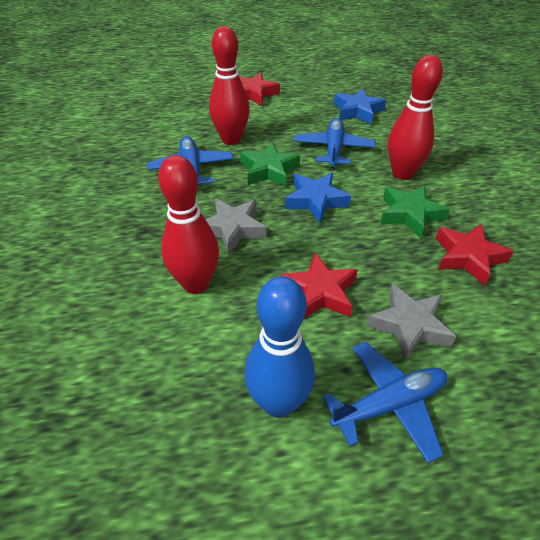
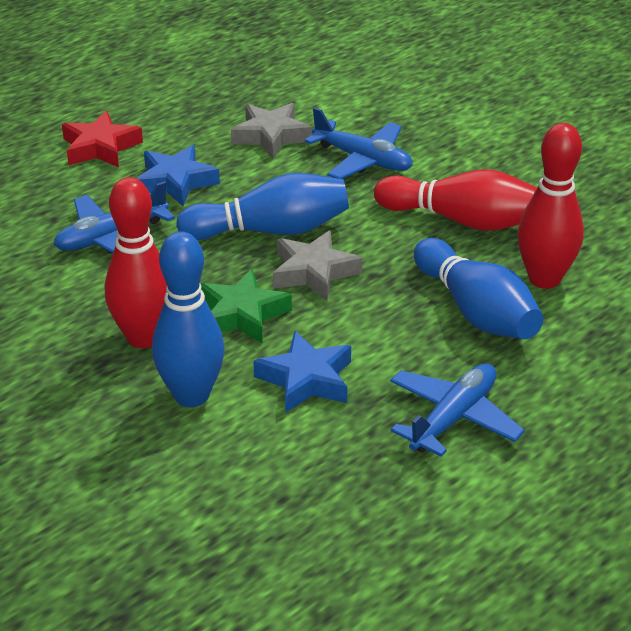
blue bowling pin: 1 -> 3
green star: 2 -> 1
red star: 3 -> 1

